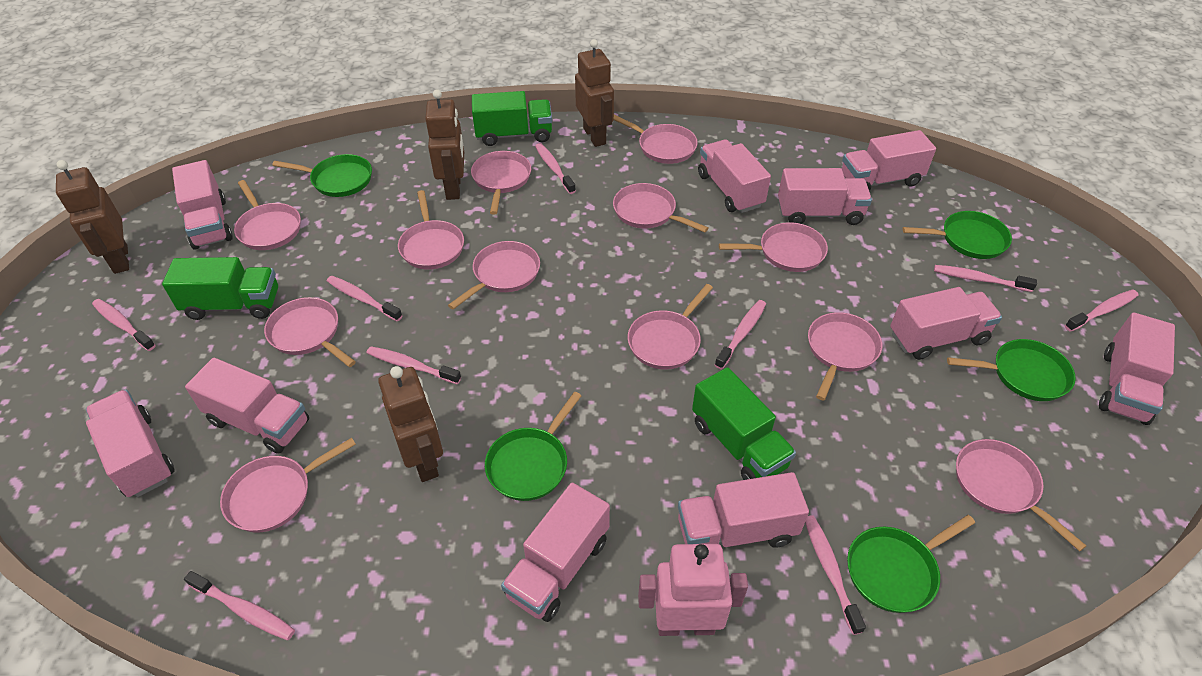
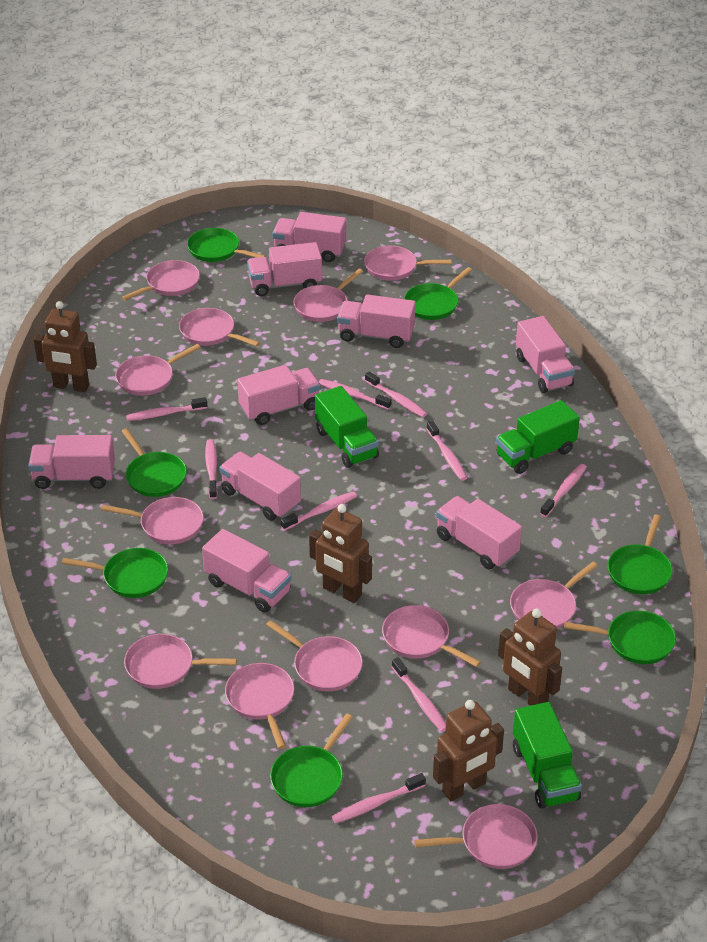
green pan: 5 -> 7
pink robot: 1 -> 0
pink truck: 10 -> 9

